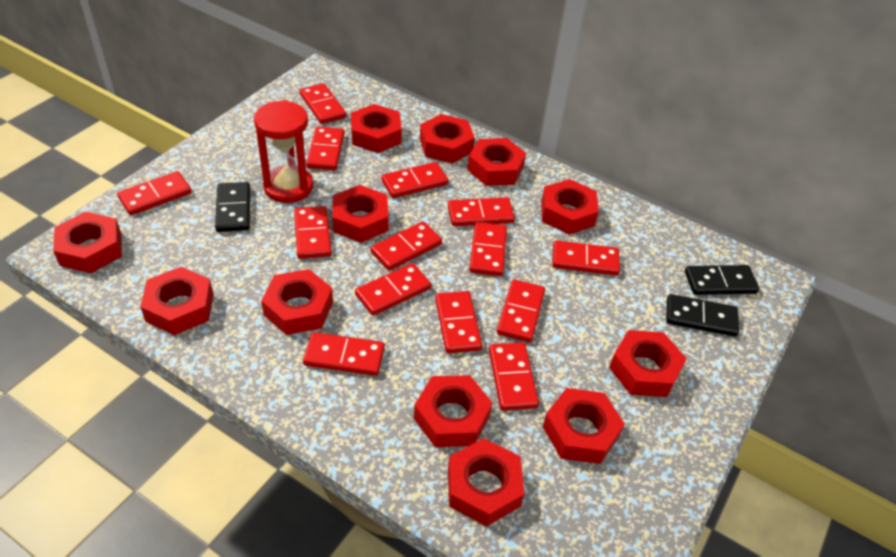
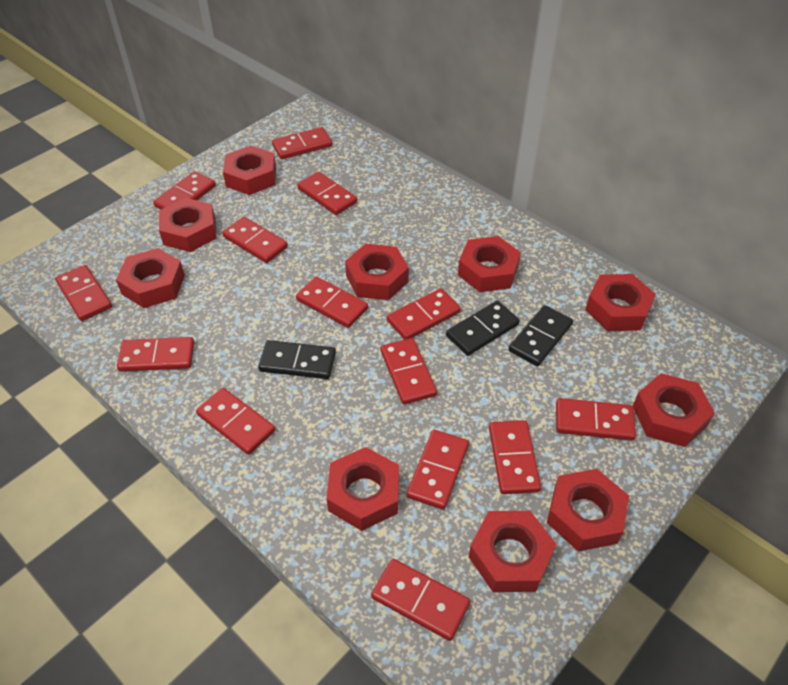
red hourglass: 1 -> 0
red nut: 12 -> 10

